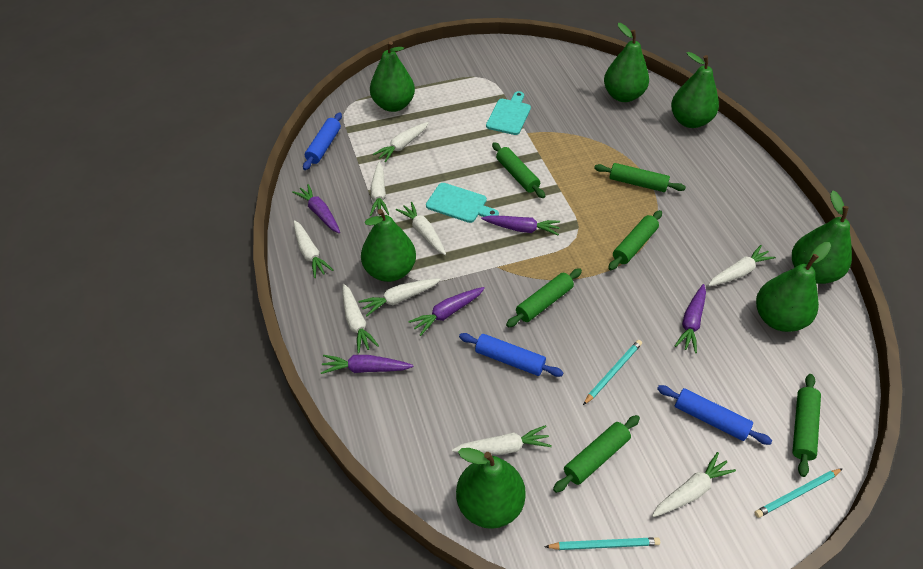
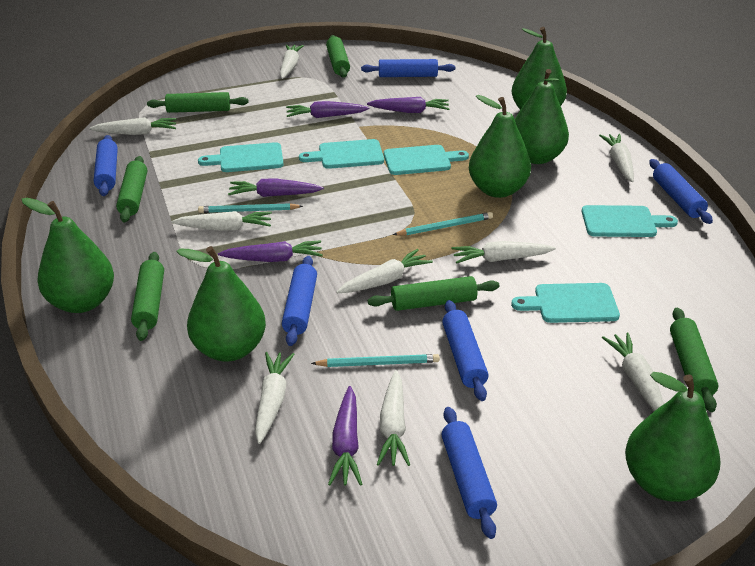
blue rolling pin: 3 -> 6
green pear: 7 -> 6
turquoise cutting board: 2 -> 5

